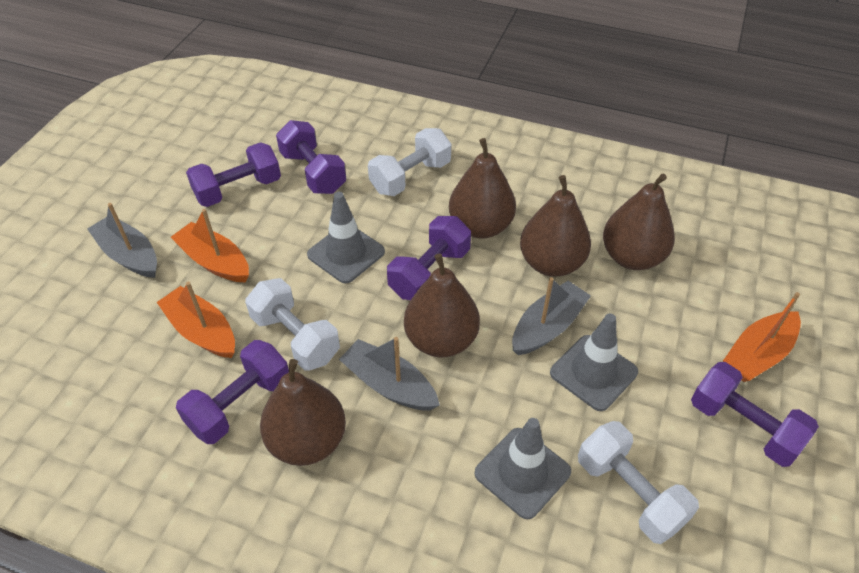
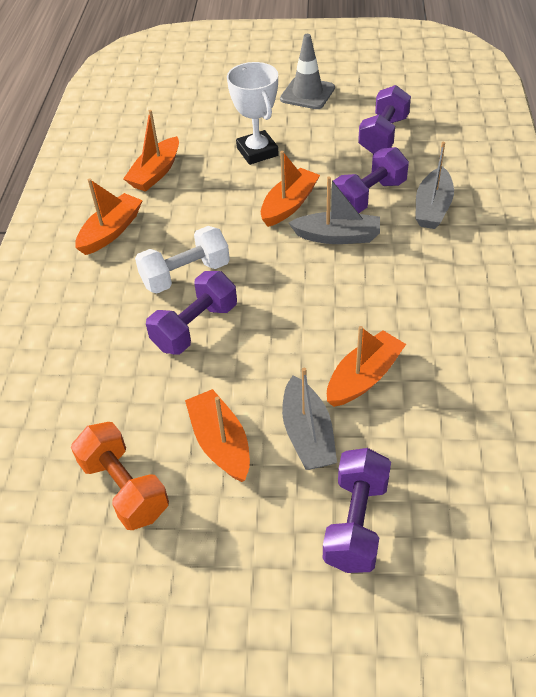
brown pear: 5 -> 0
grey traffic cone: 3 -> 1
orange boat: 3 -> 5
orange dumbbell: 0 -> 1
purple dumbbell: 5 -> 4
white dumbbell: 3 -> 1
white trophy: 0 -> 1

